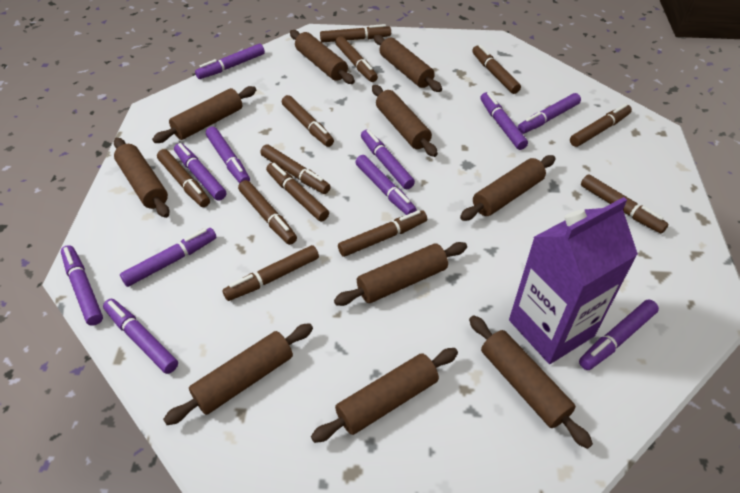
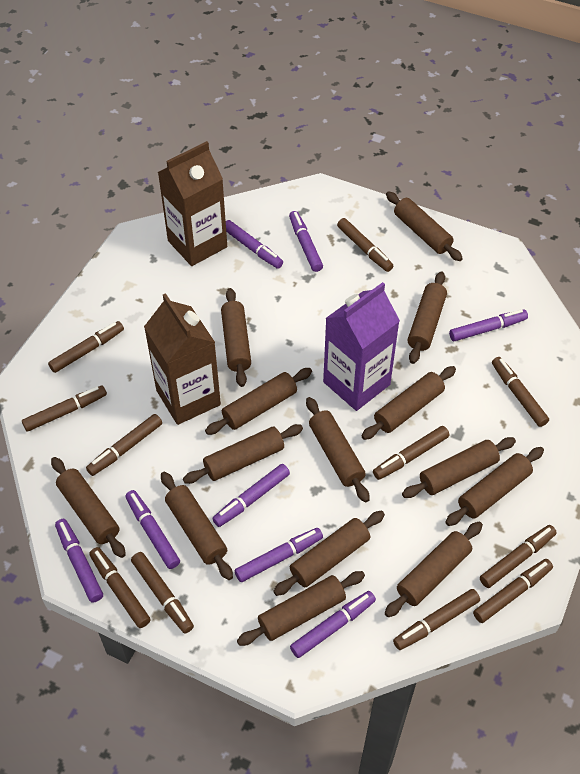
brown carton: 0 -> 2
brown marker: 12 -> 11
brown rolling pin: 10 -> 14
purple marker: 11 -> 8

